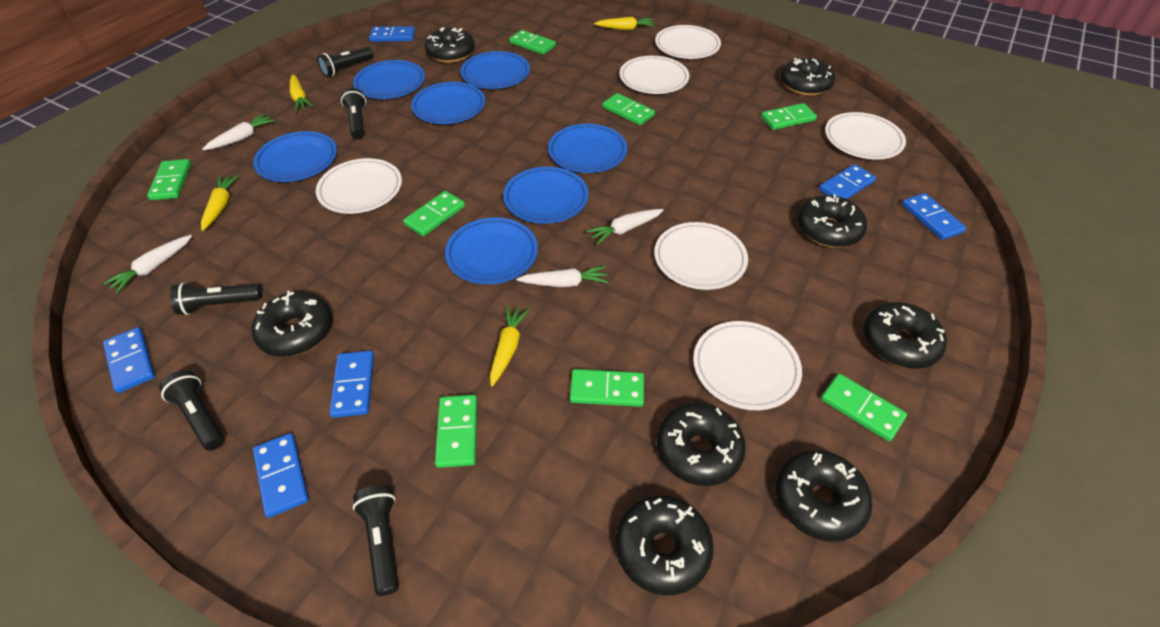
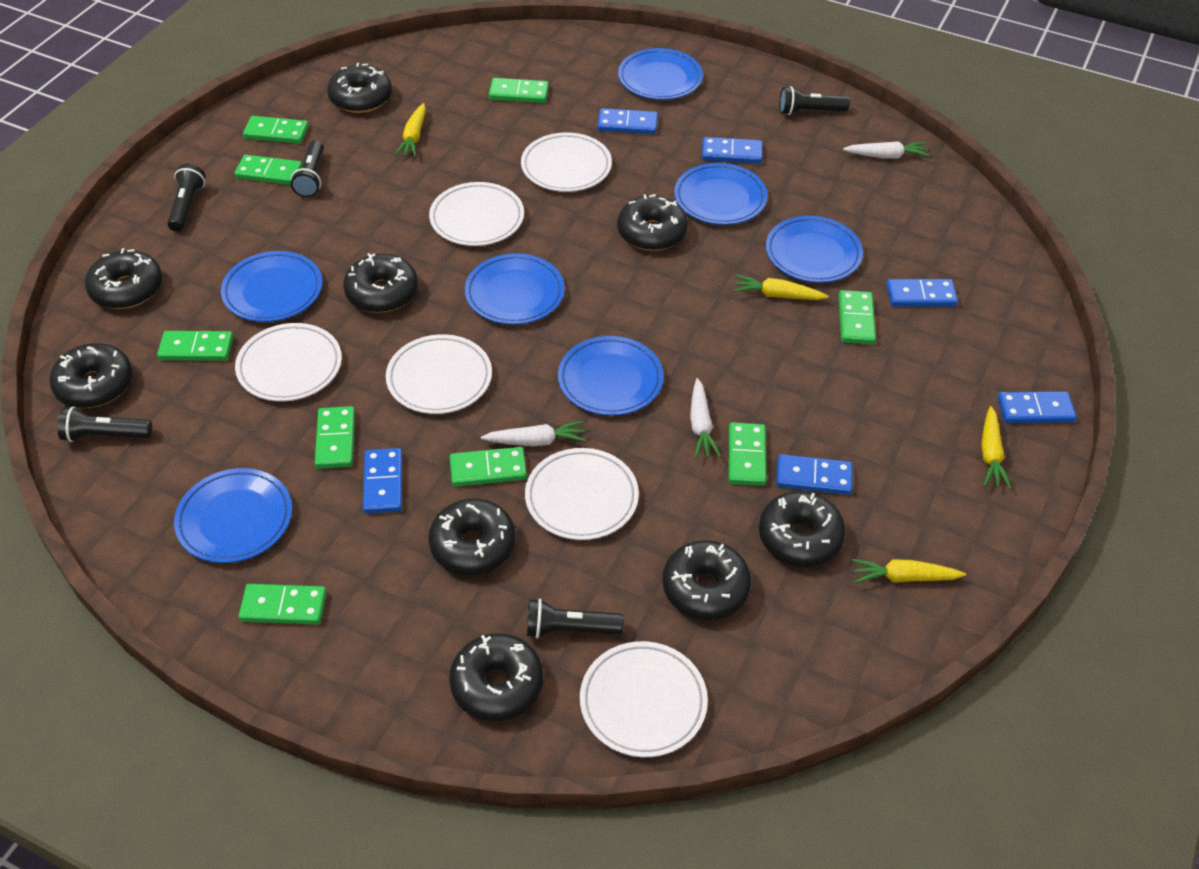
black donut: 8 -> 9
green domino: 8 -> 9
white carrot: 4 -> 3

